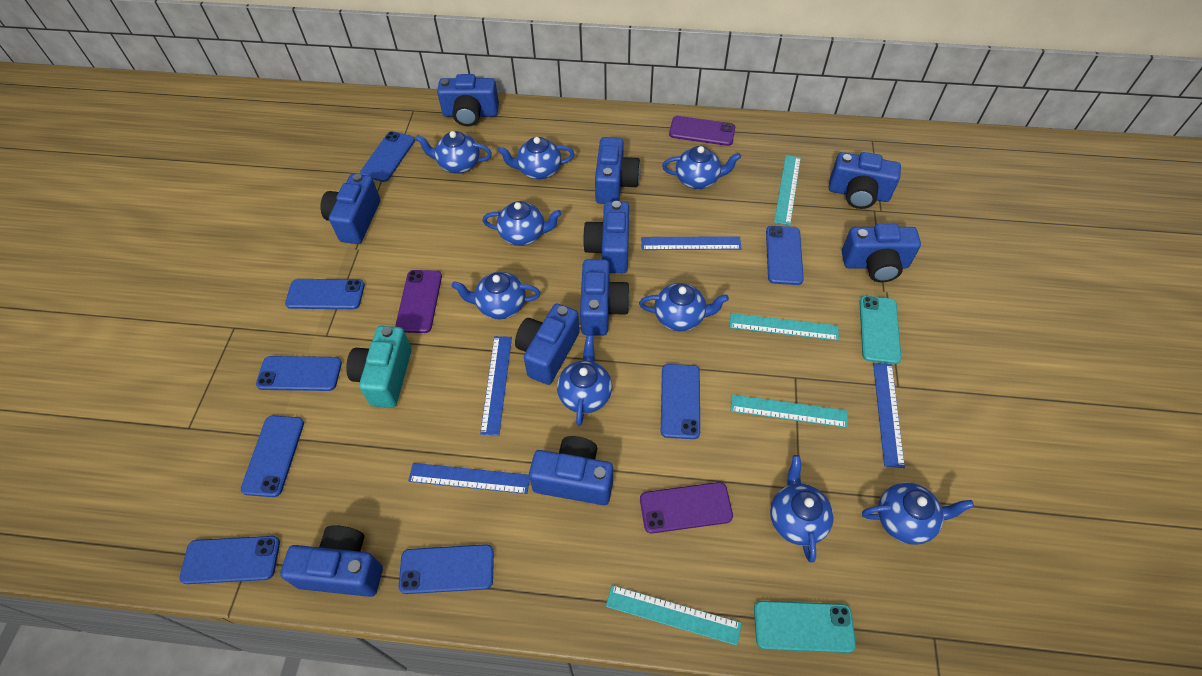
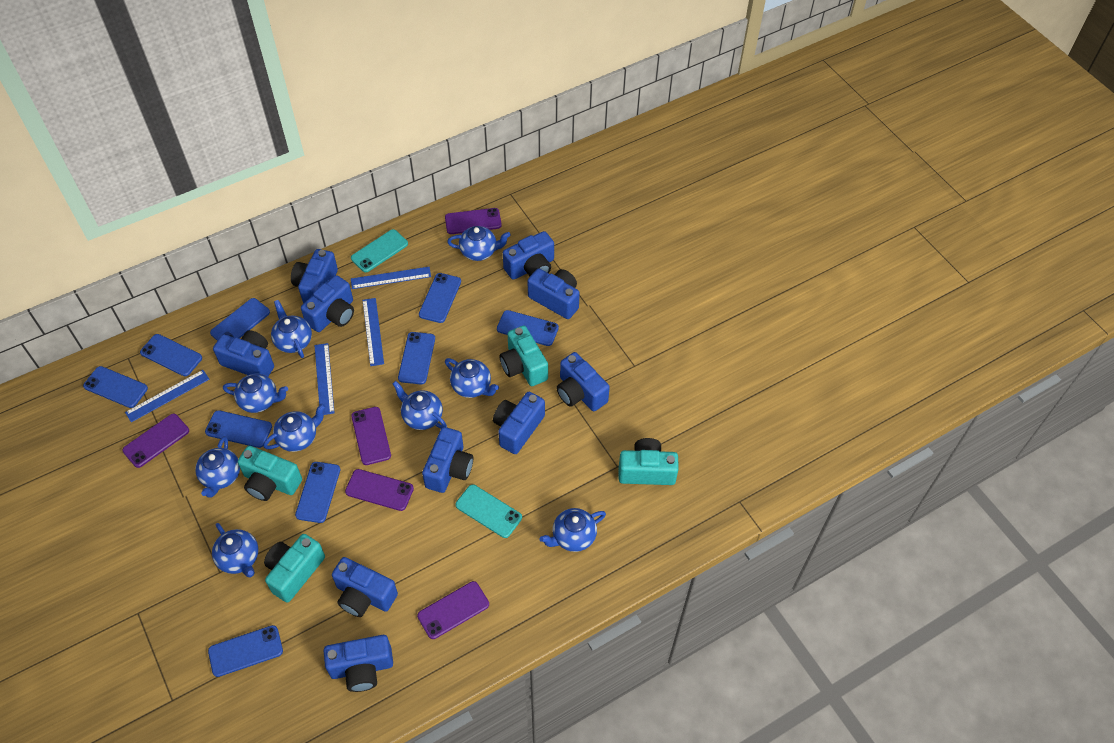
blue phone: 8 -> 9
purple phone: 3 -> 5
turquoise camera: 1 -> 4
turquoise ruler: 4 -> 0

